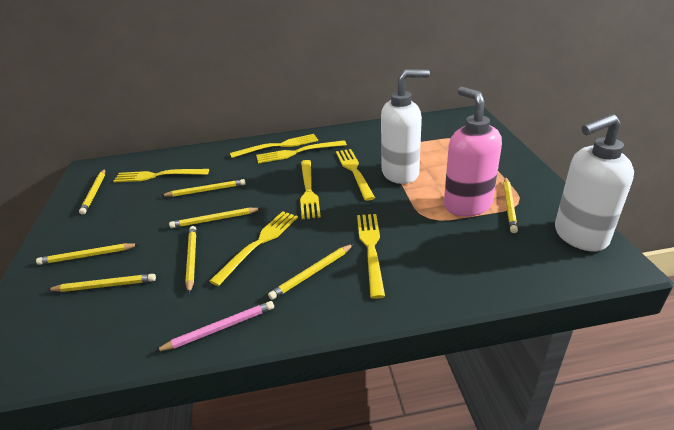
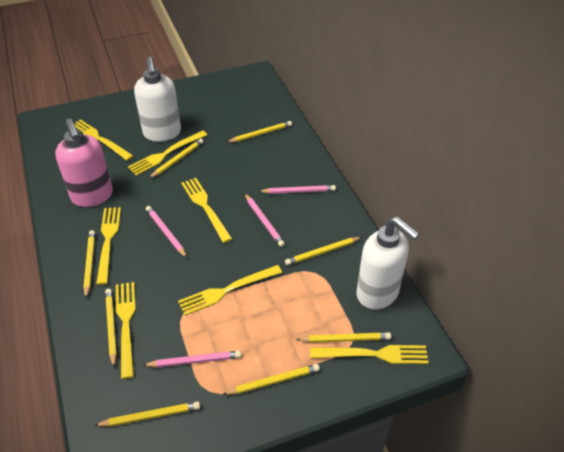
pink pencil: 1 -> 4

